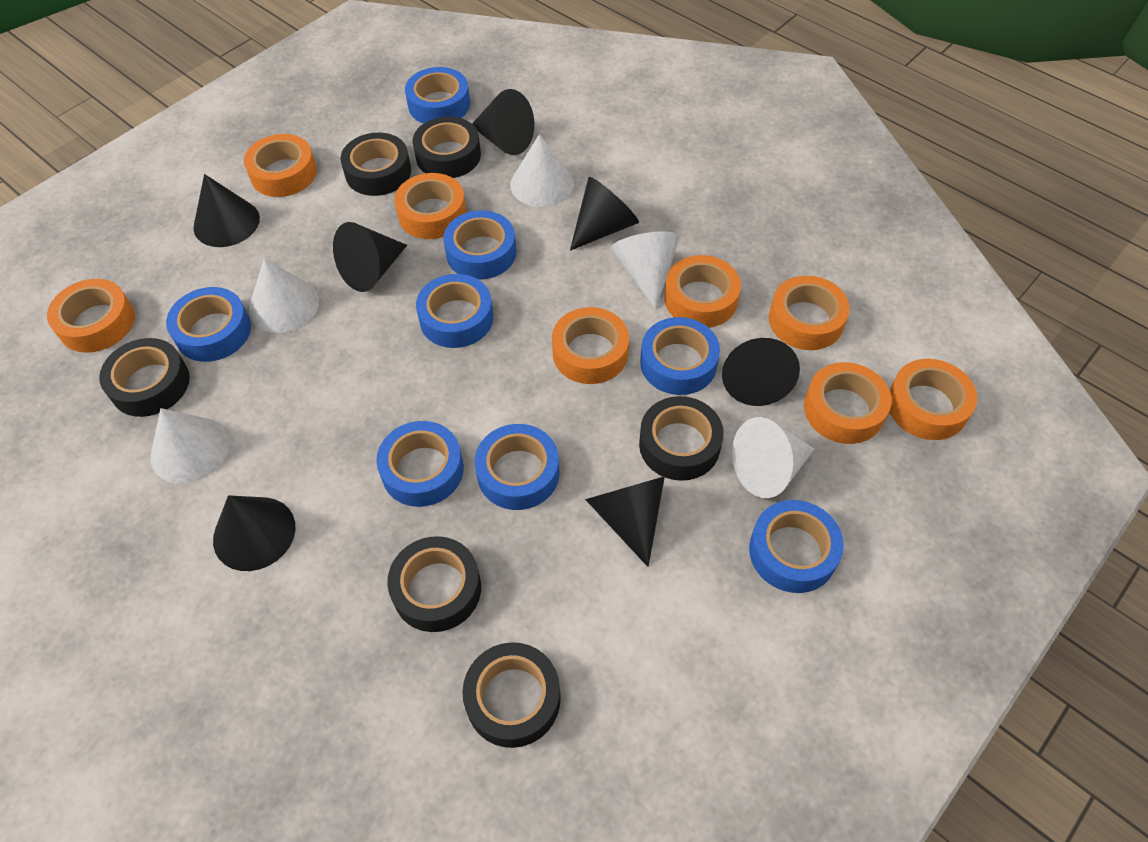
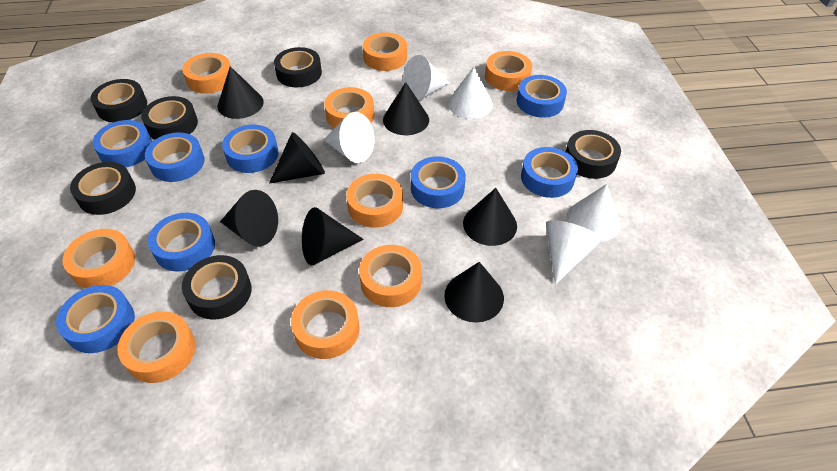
orange tape: 8 -> 9

